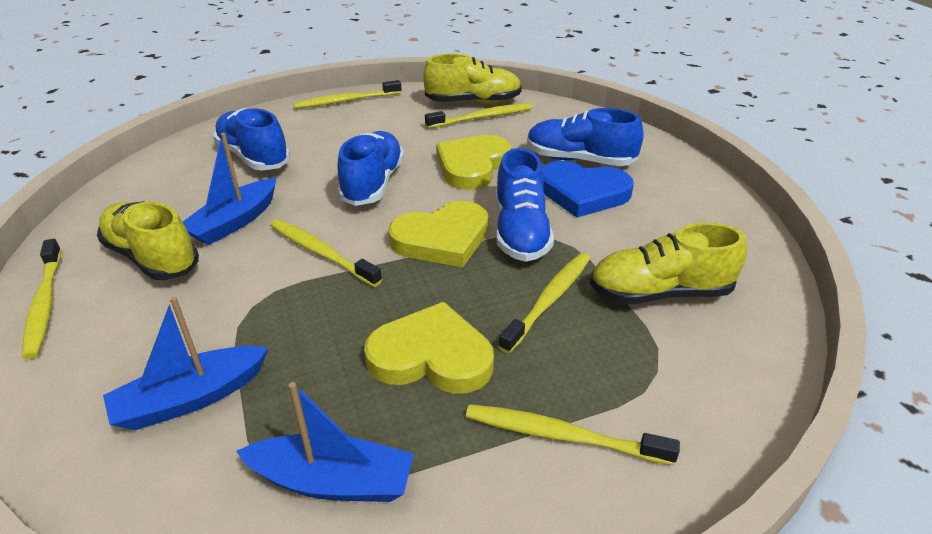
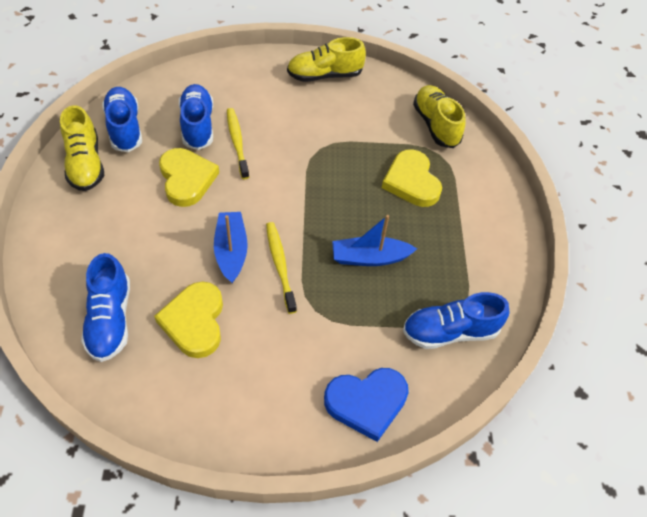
blue boat: 3 -> 2
yellow toothbrush: 6 -> 2

